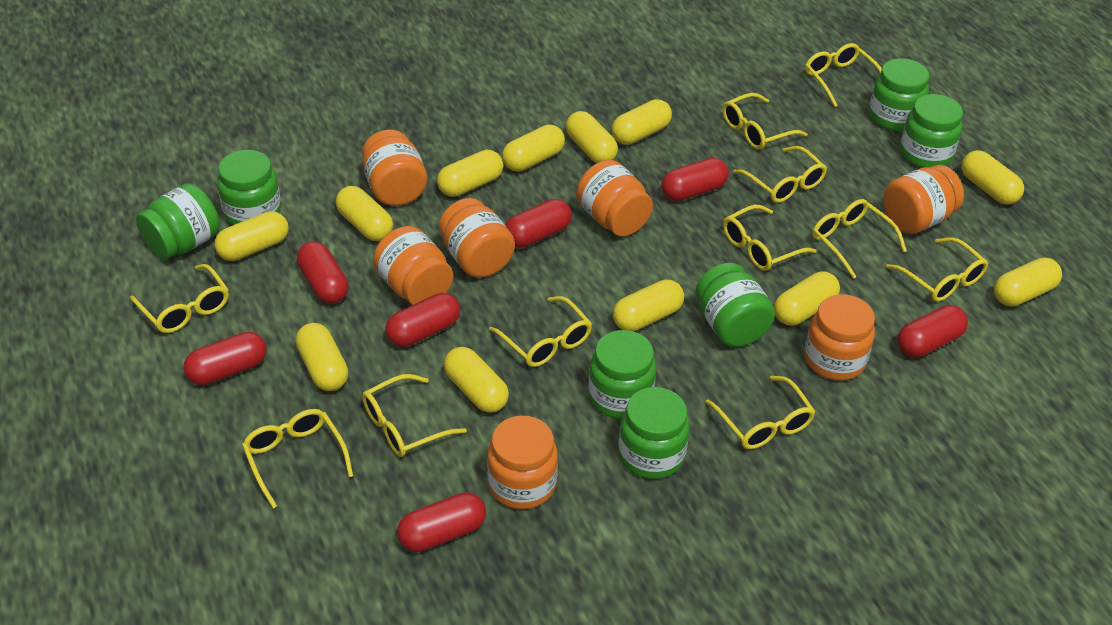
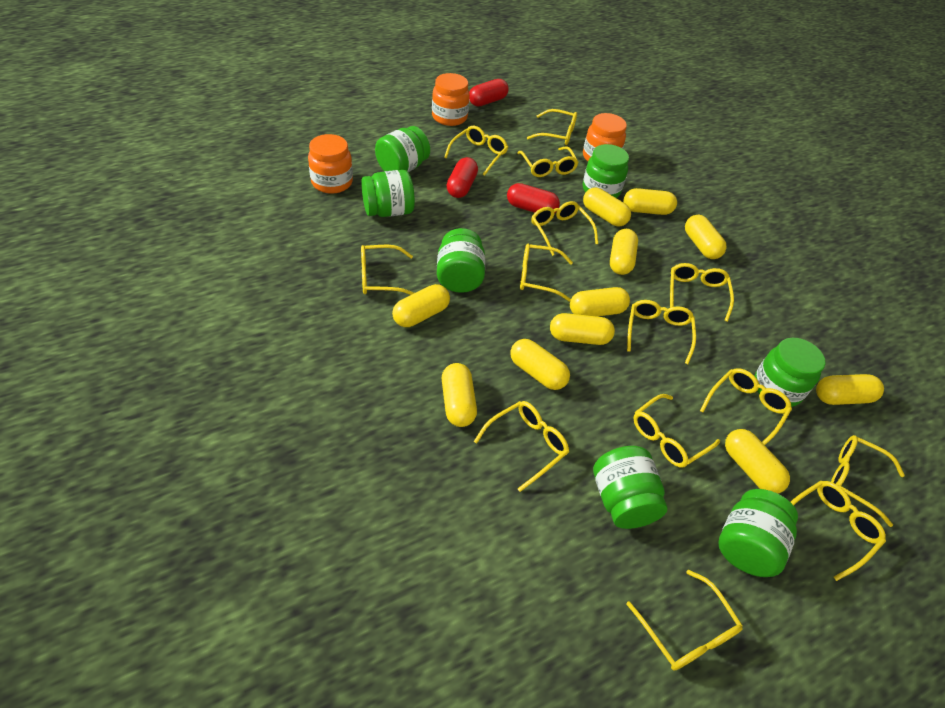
orange jar: 7 -> 3
red capsule: 7 -> 3
yellow capsule: 12 -> 11
yellow glasses: 11 -> 14

